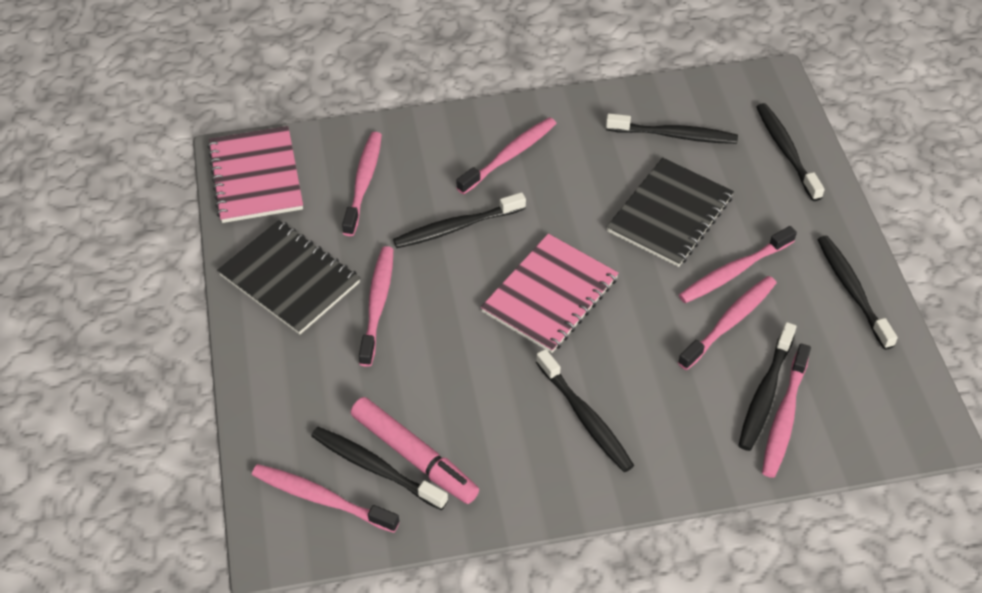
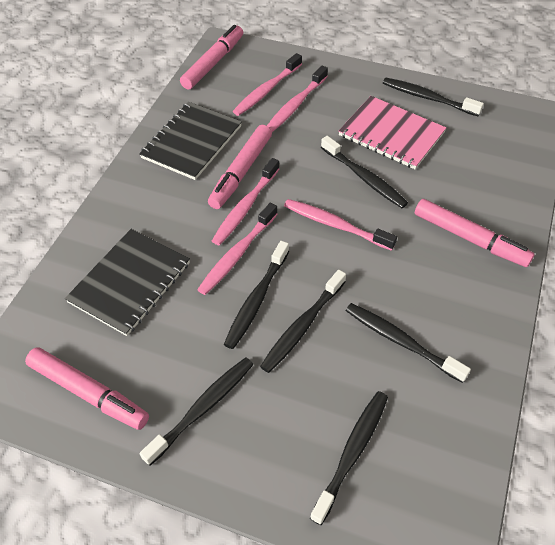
pink marker: 1 -> 4
pink notebook: 2 -> 1
pink toothbrush: 7 -> 5

